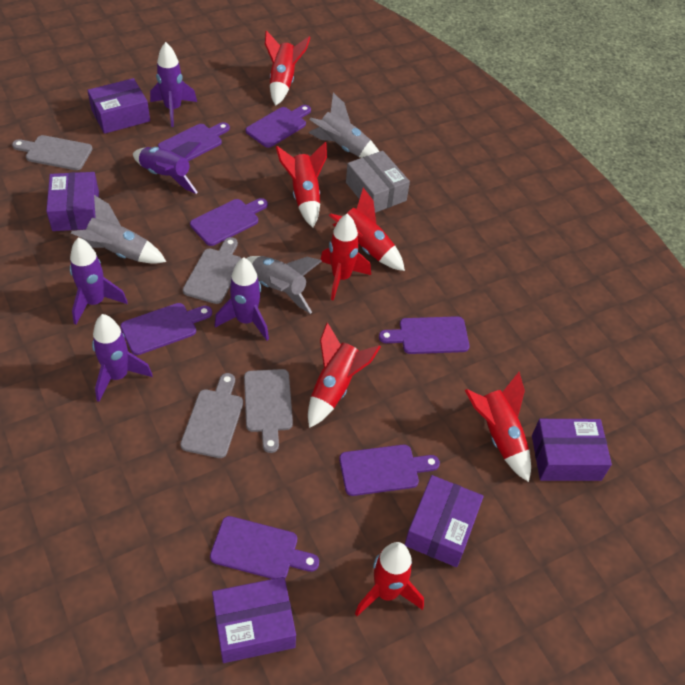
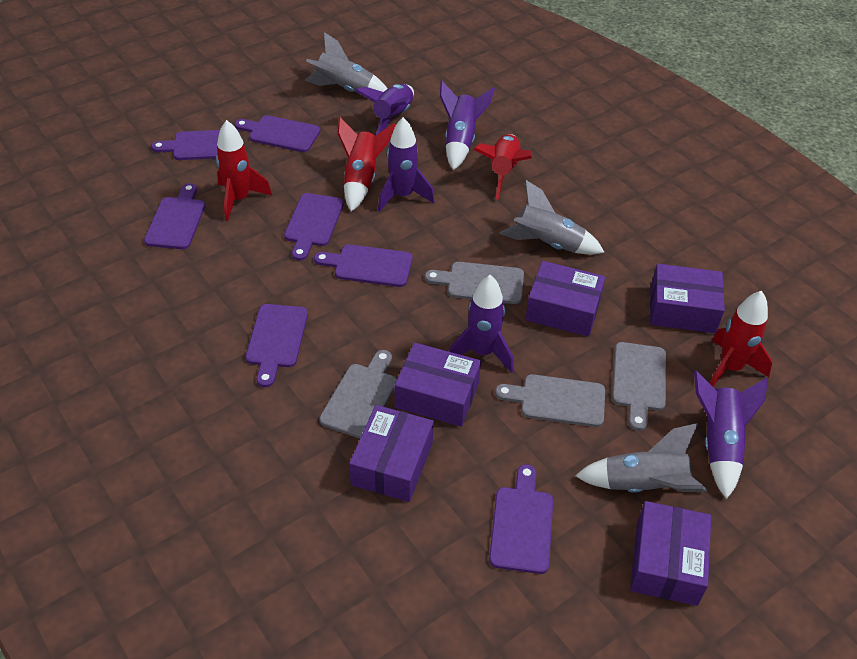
grey box: 1 -> 0
red rocket: 7 -> 4

